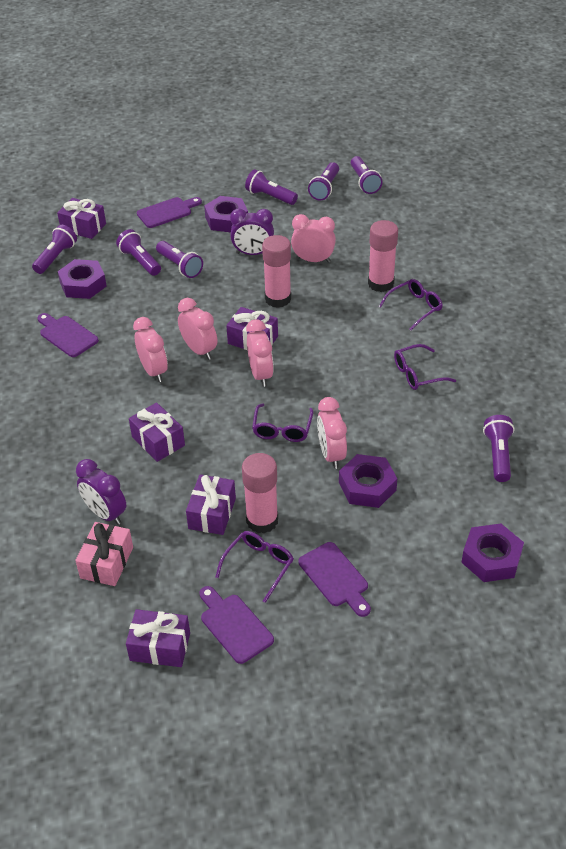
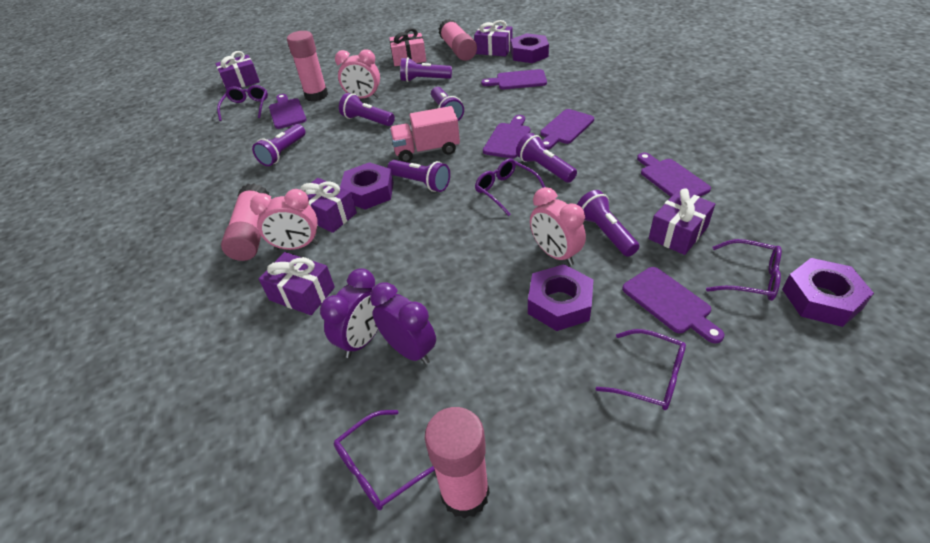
pink clock: 5 -> 3
pink glue stick: 3 -> 4
pink truck: 0 -> 1
purple cutting board: 4 -> 6
purple glasses: 4 -> 5

